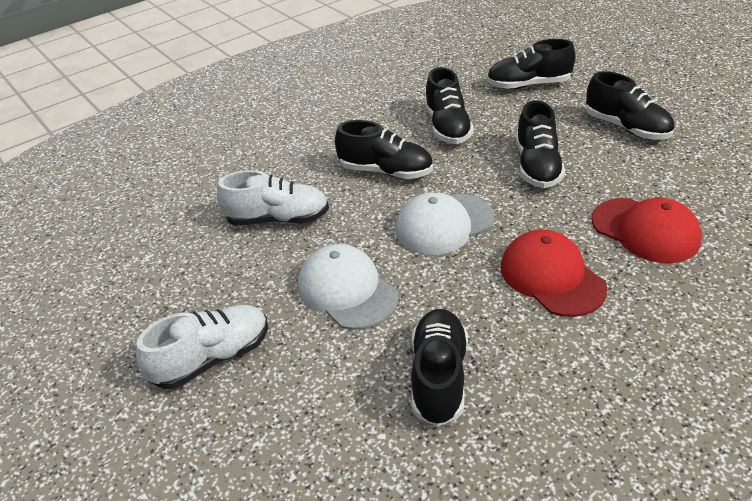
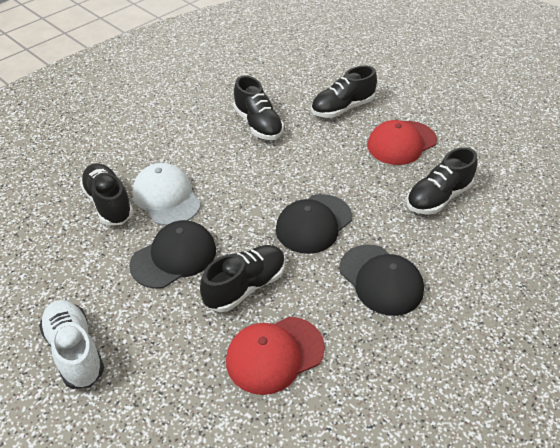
black cap: 0 -> 3
black shoe: 6 -> 5
white cap: 2 -> 1
white shoe: 2 -> 1

